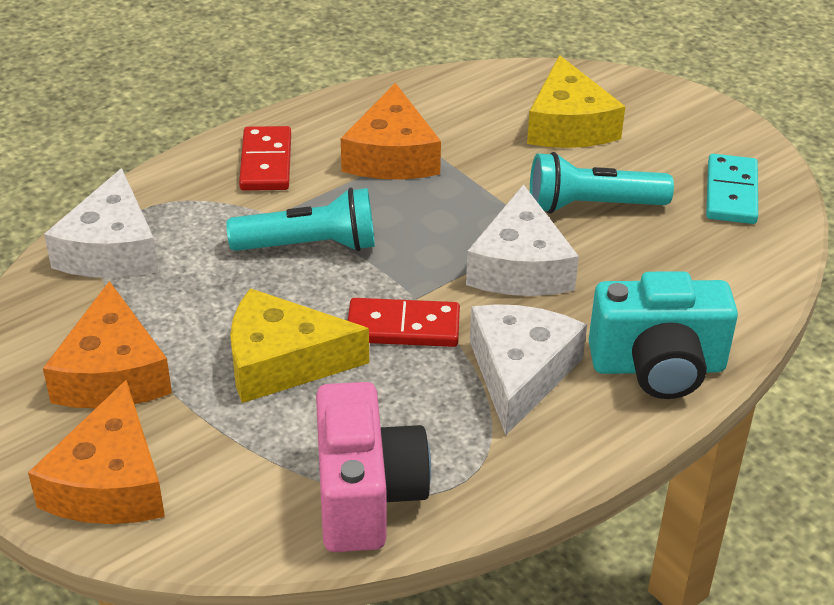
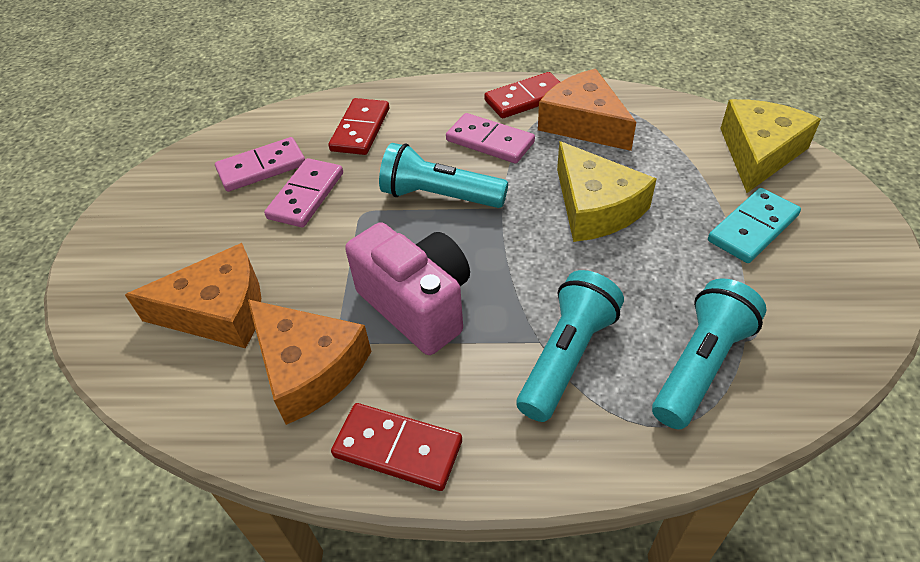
pink domino: 0 -> 3
red domino: 2 -> 3
turquoise camera: 1 -> 0
turquoise flashlight: 2 -> 3
white cheese: 3 -> 0

